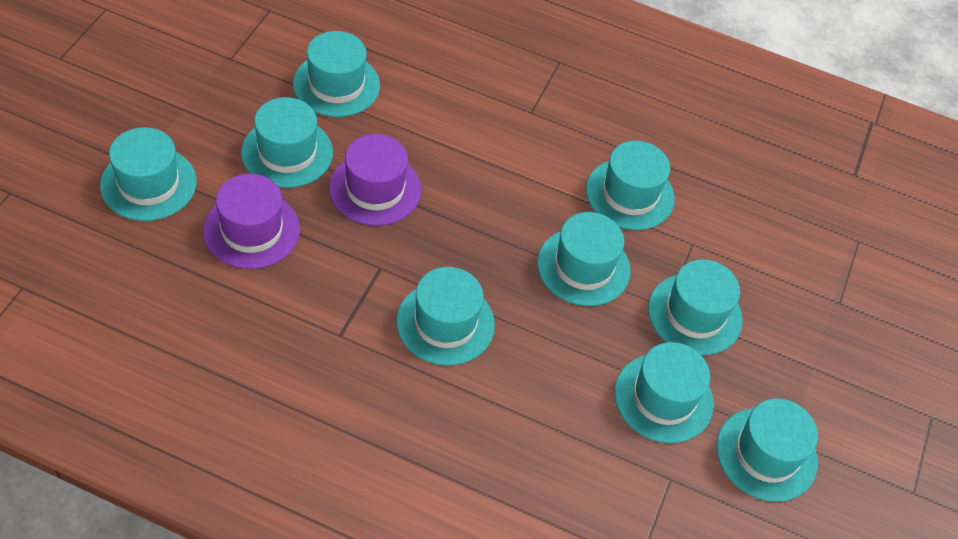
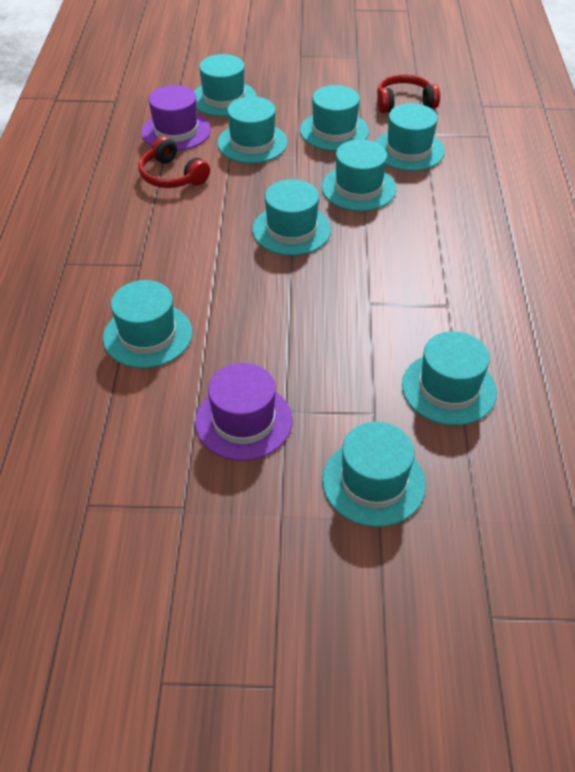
red headphones: 0 -> 2

